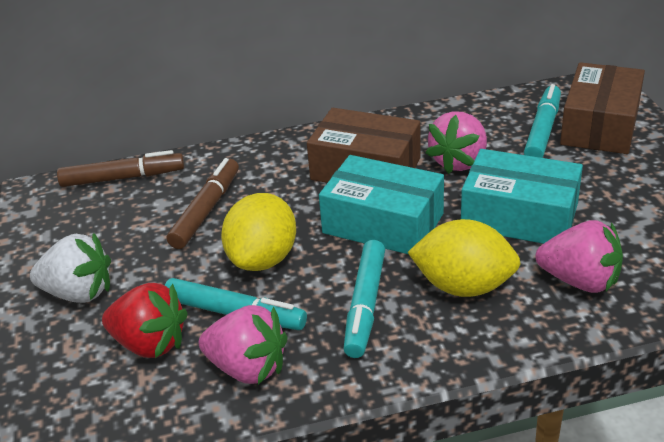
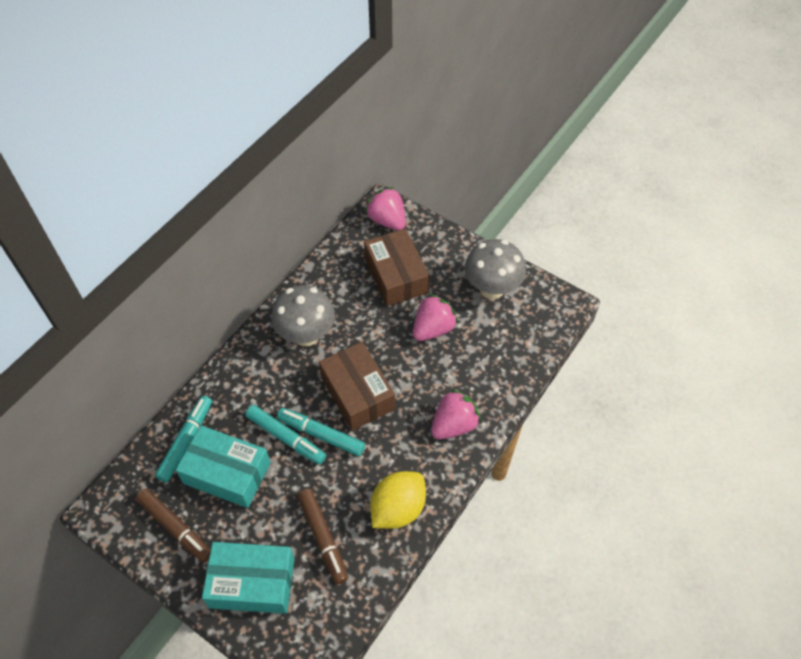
grey mushroom: 0 -> 2
red strawberry: 1 -> 0
white strawberry: 1 -> 0
yellow lemon: 2 -> 1

